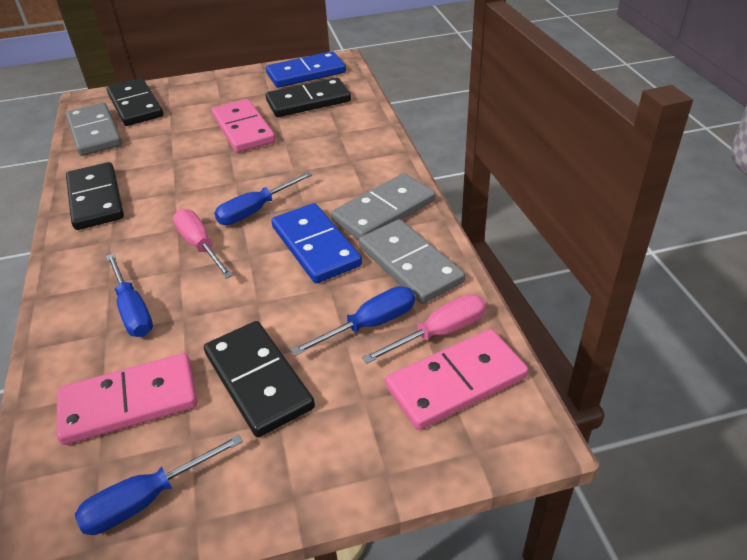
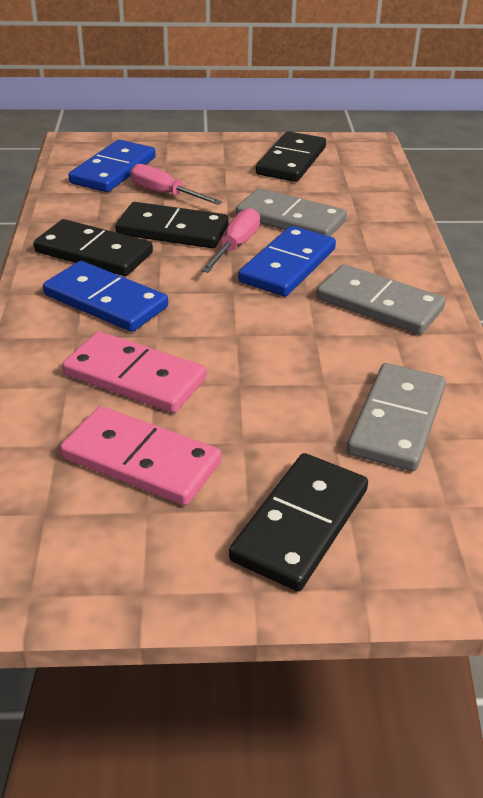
blue domino: 2 -> 3
blue screwdriver: 4 -> 0
pink domino: 3 -> 2

